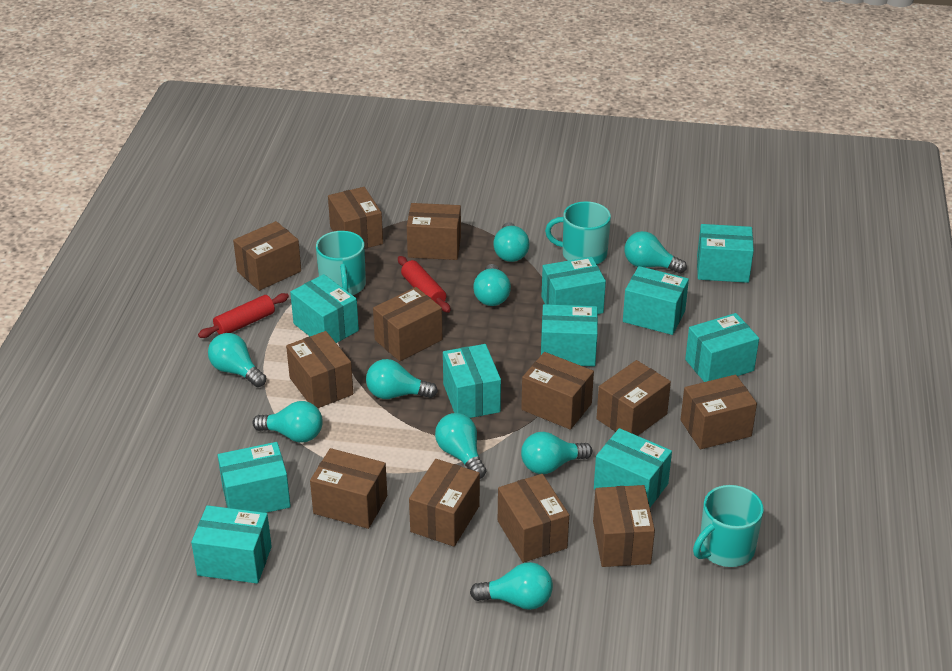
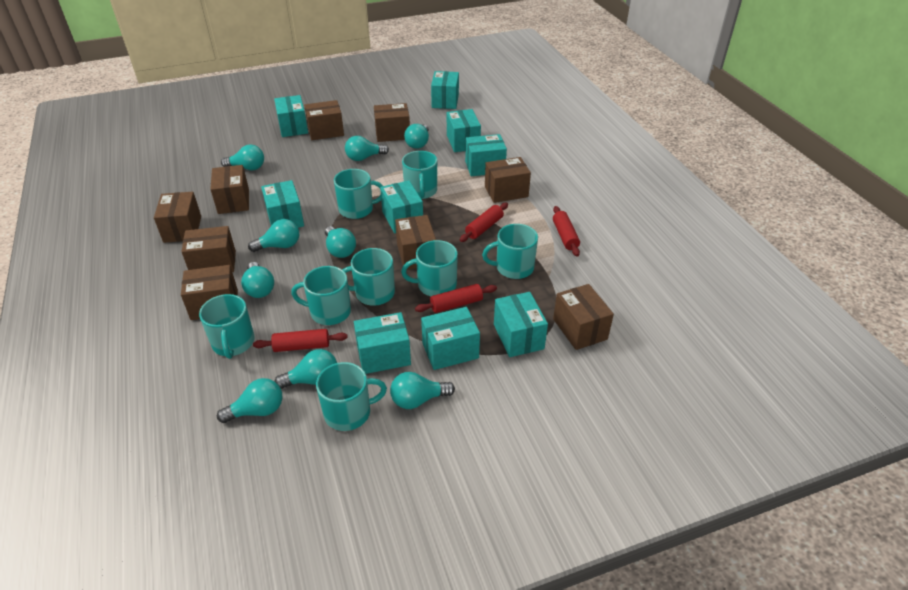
brown box: 12 -> 9
red rolling pin: 2 -> 4
turquoise box: 10 -> 9
turquoise mug: 3 -> 8

